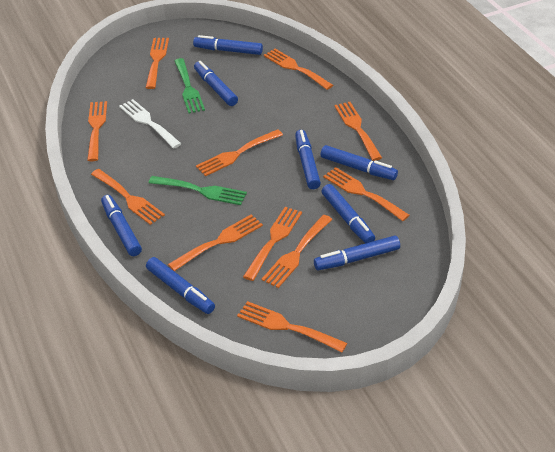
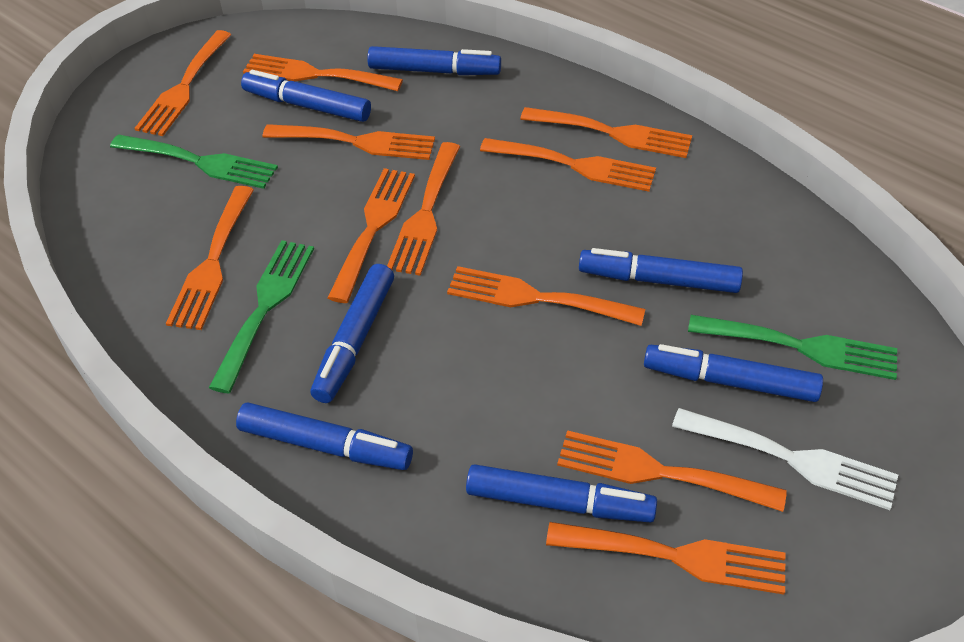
blue marker: 8 -> 7
green fork: 2 -> 3

